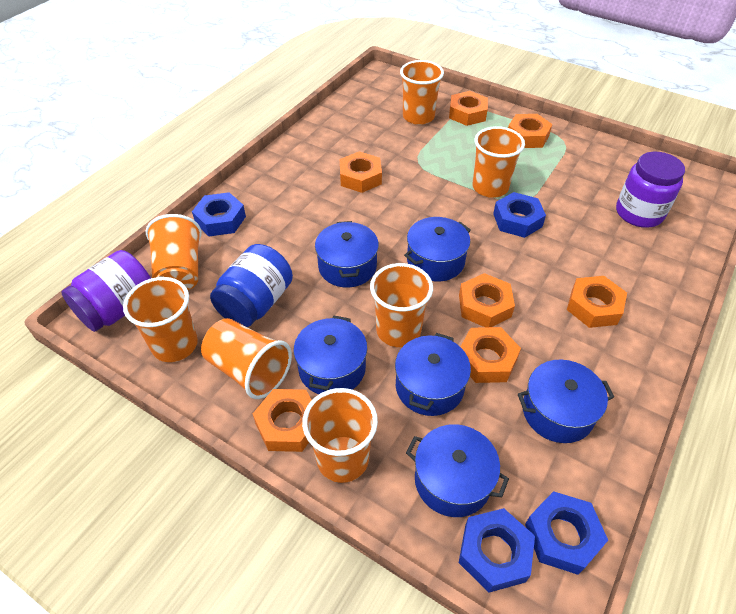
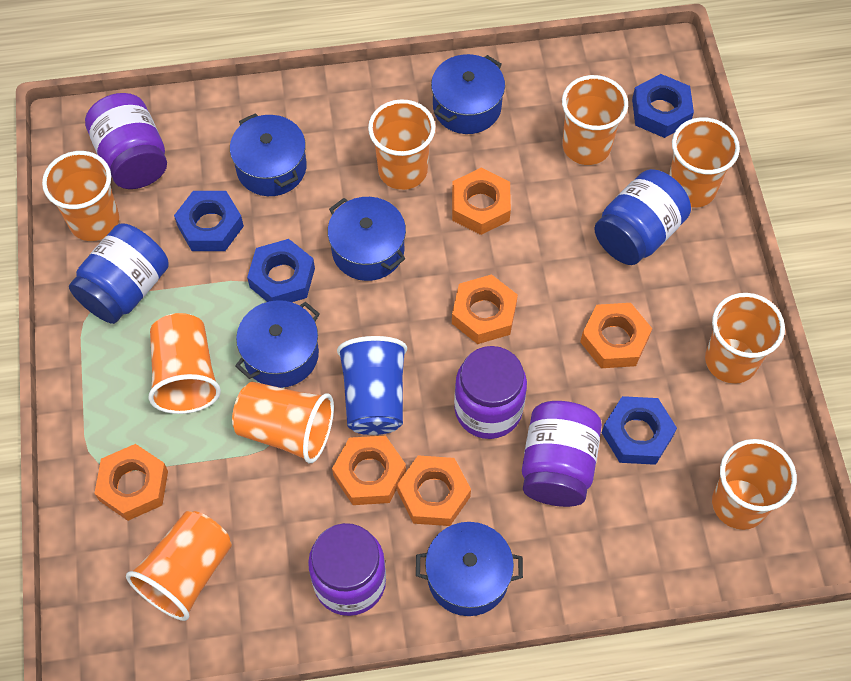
blue cup: 0 -> 1
blue jar: 1 -> 2
blue pot: 6 -> 5
orange cup: 7 -> 9
orange nut: 7 -> 6
purple jar: 2 -> 4

